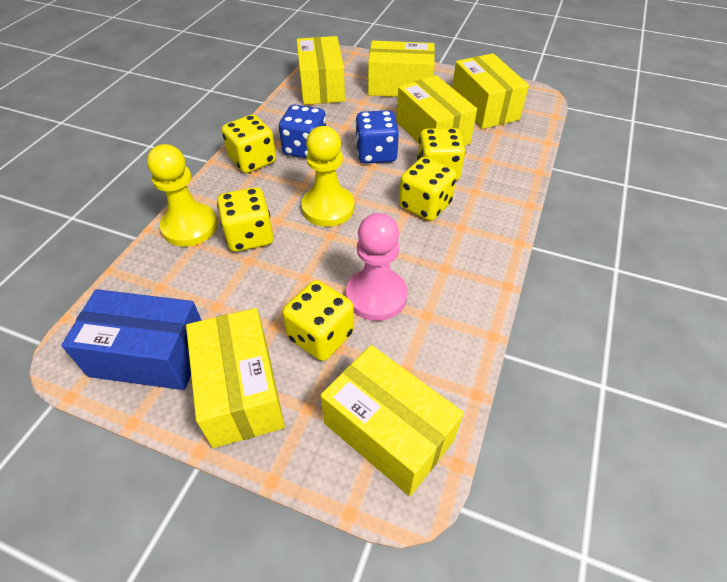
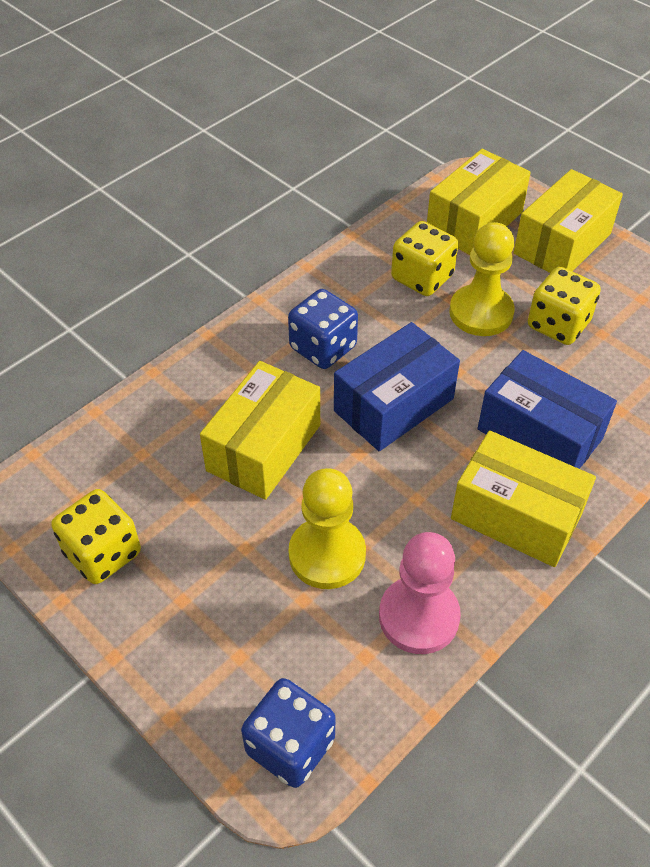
blue box: 1 -> 2
yellow box: 6 -> 4
yellow dice: 5 -> 3

